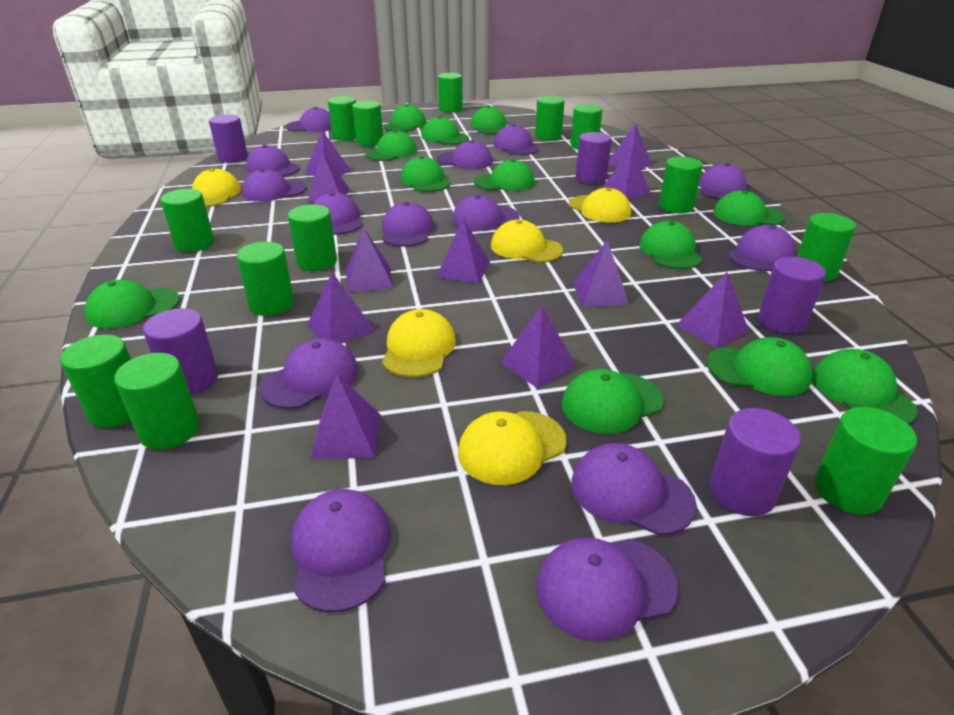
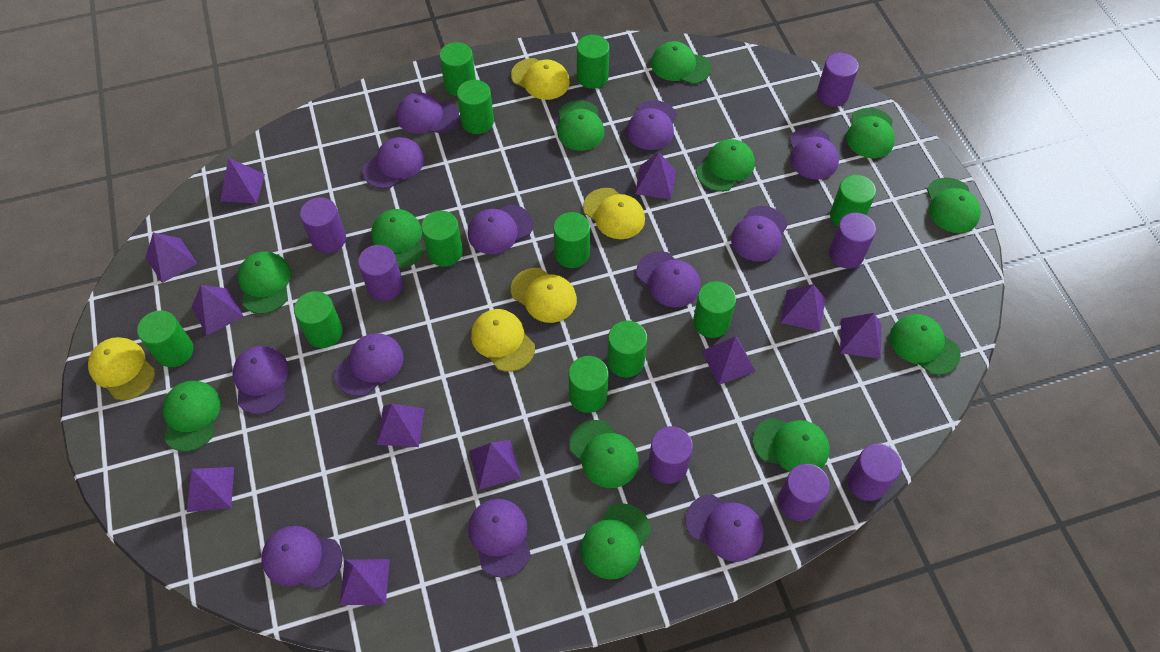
green cylinder: 13 -> 11
purple cap: 14 -> 12
purple cylinder: 5 -> 7

